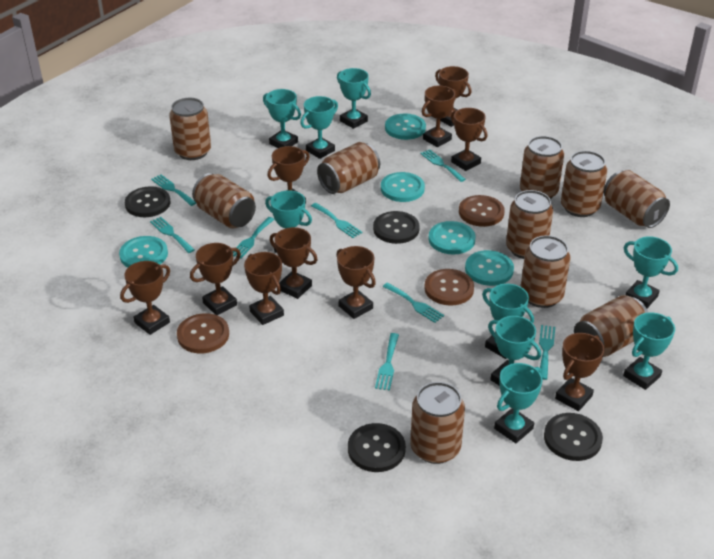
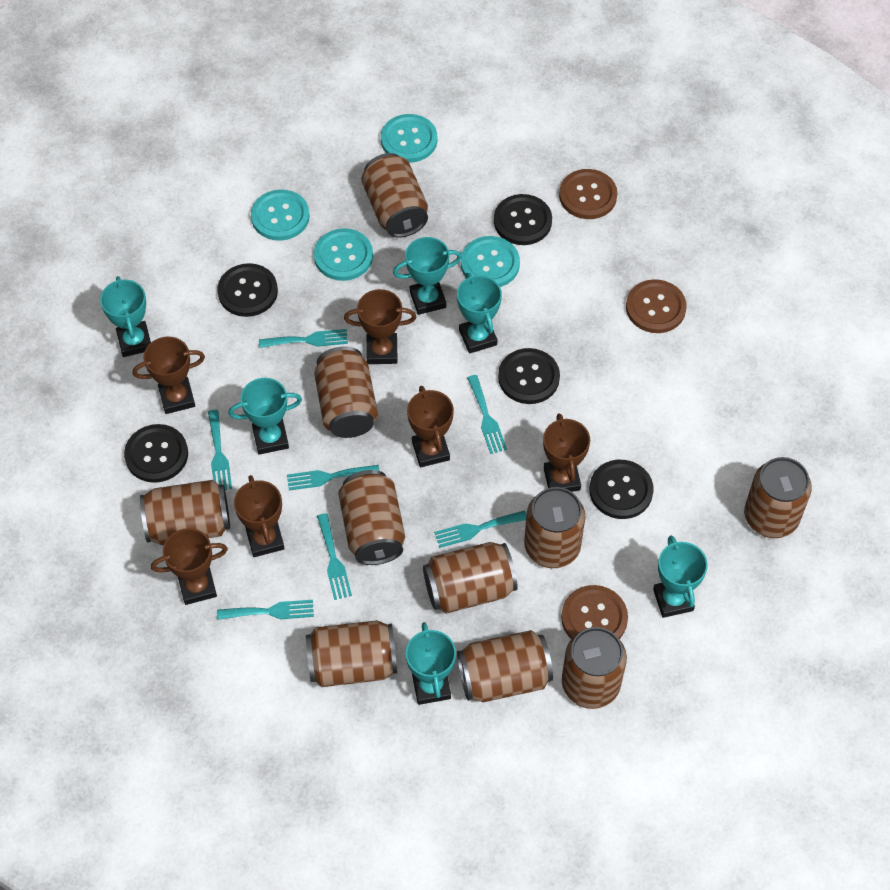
black button: 4 -> 5
brown trophy: 10 -> 6
turquoise button: 5 -> 4
turquoise fork: 8 -> 7
turquoise trophy: 9 -> 6

